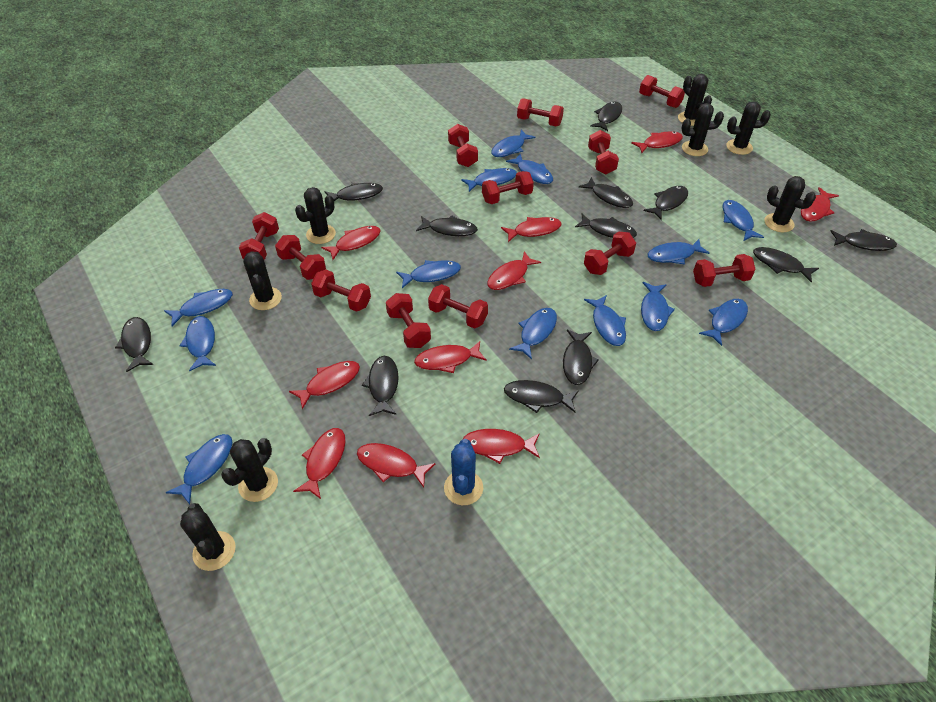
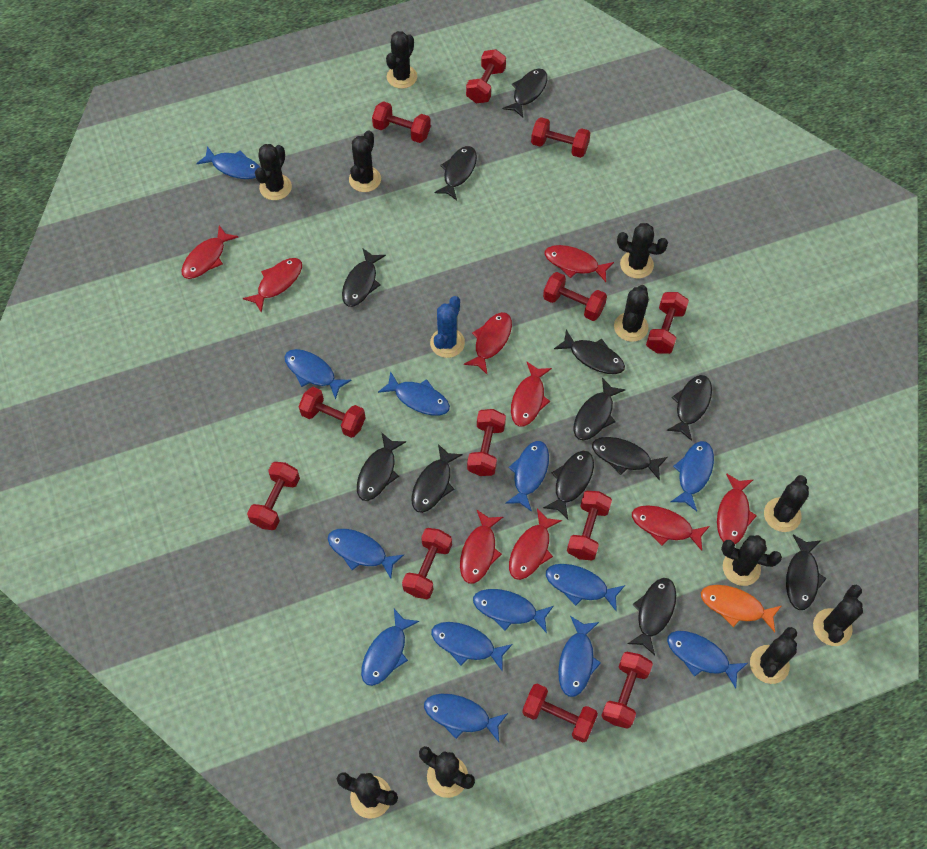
black cactus: 8 -> 11
orange fish: 0 -> 1
red fish: 10 -> 9

